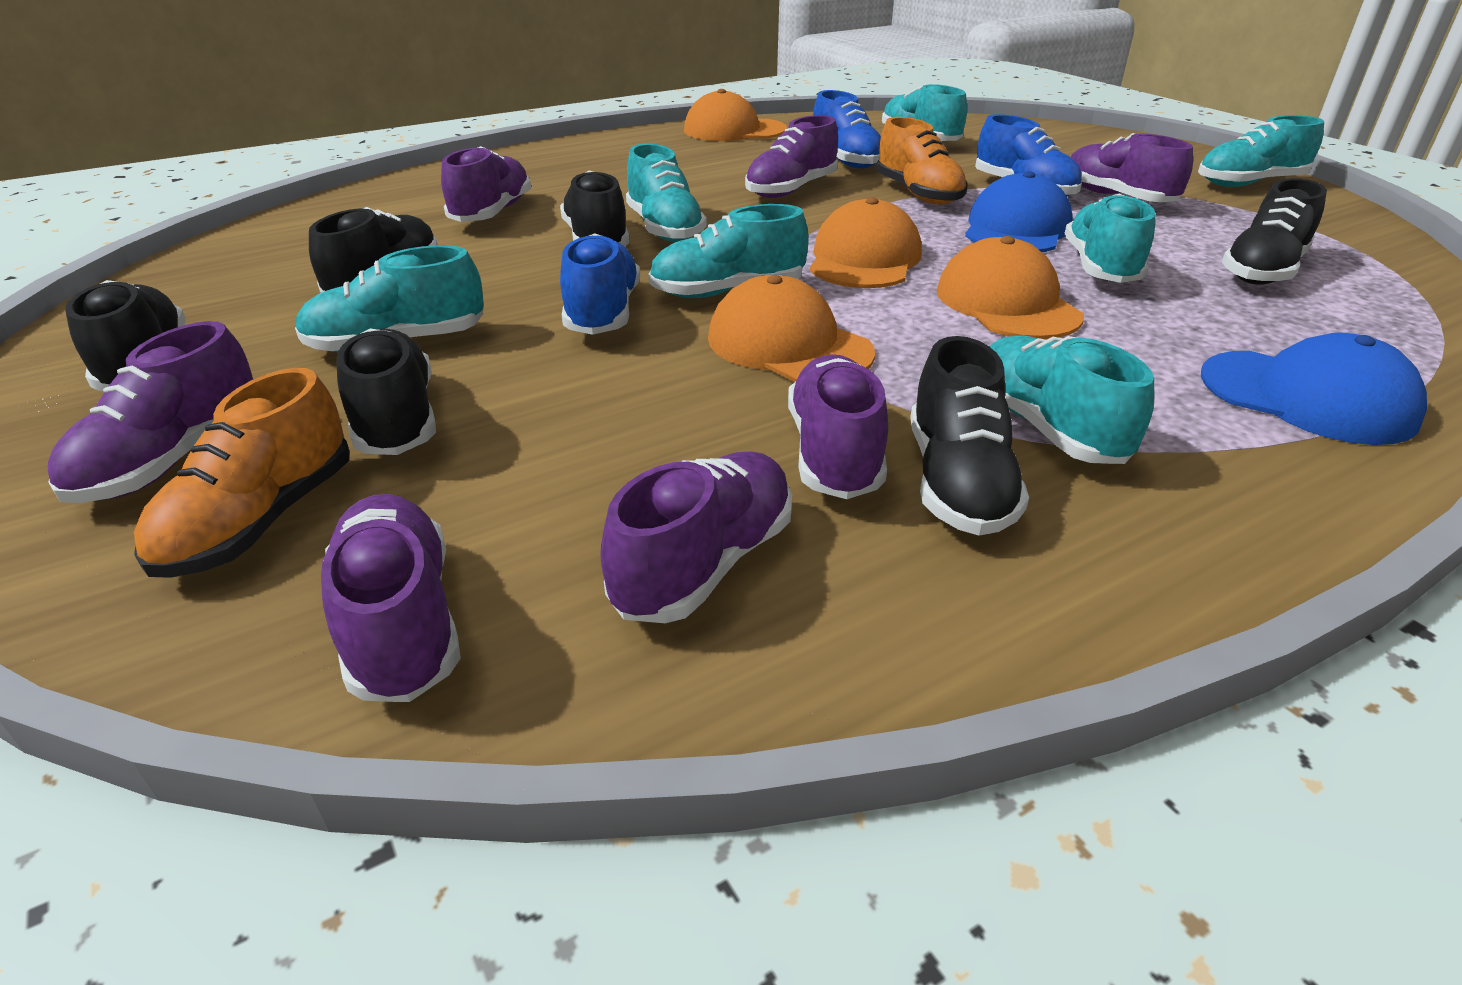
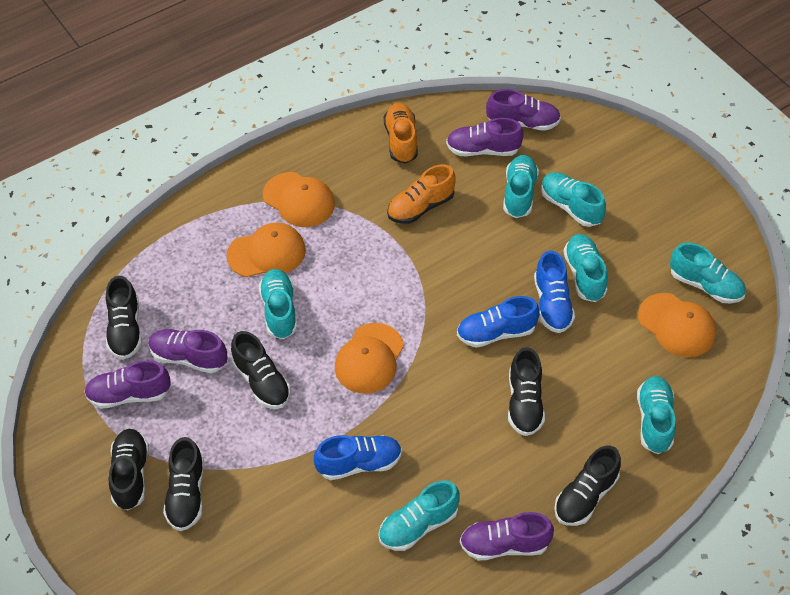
blue cap: 2 -> 0
purple shoe: 7 -> 5

